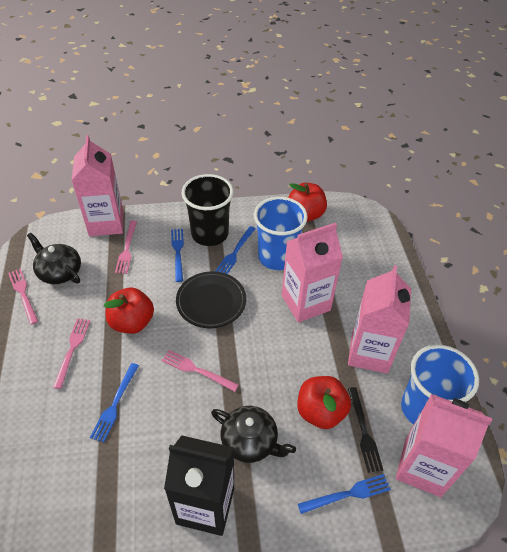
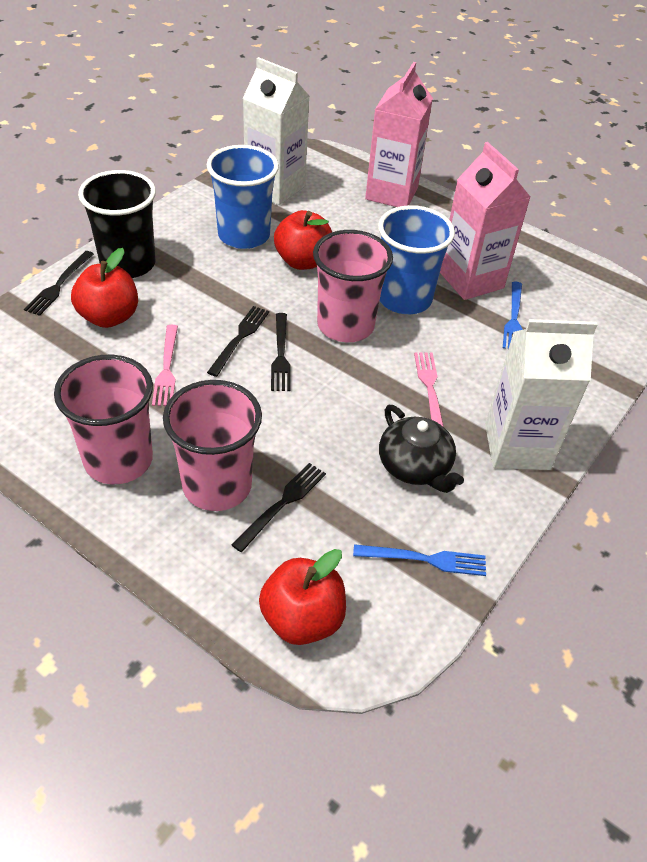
black carton: 1 -> 0
black fork: 1 -> 4
black plate: 1 -> 0
black teapot: 2 -> 1
blue fork: 4 -> 2
pink carton: 4 -> 2
pink cup: 0 -> 3
pink fork: 4 -> 2
white carton: 0 -> 2

